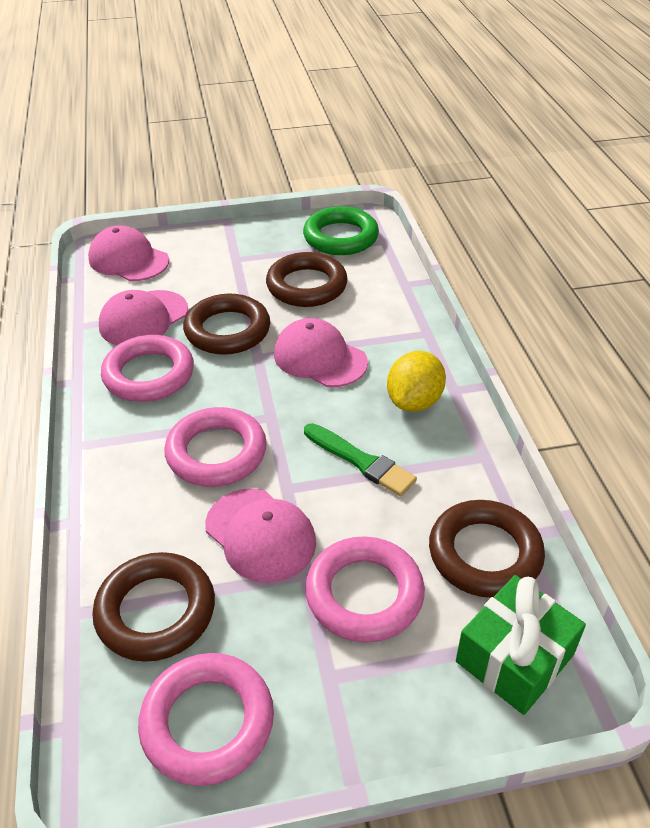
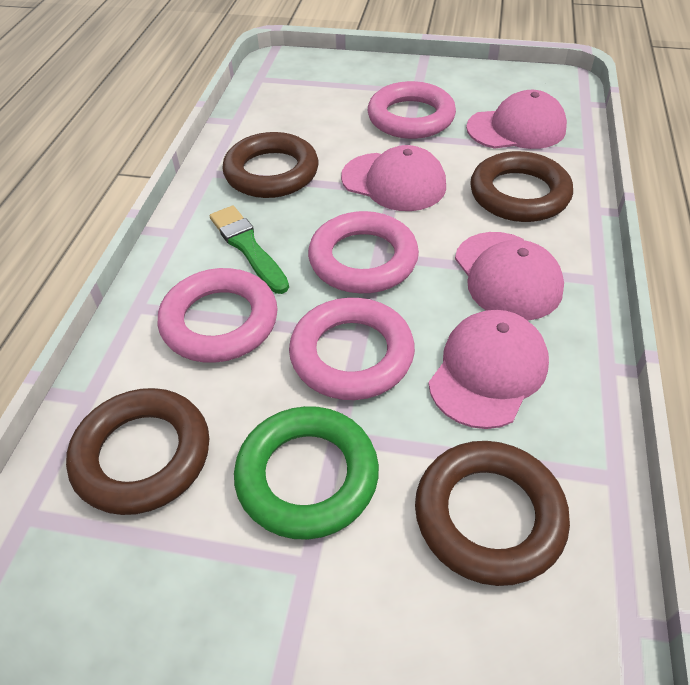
green gift: 1 -> 0
yellow lemon: 1 -> 0

